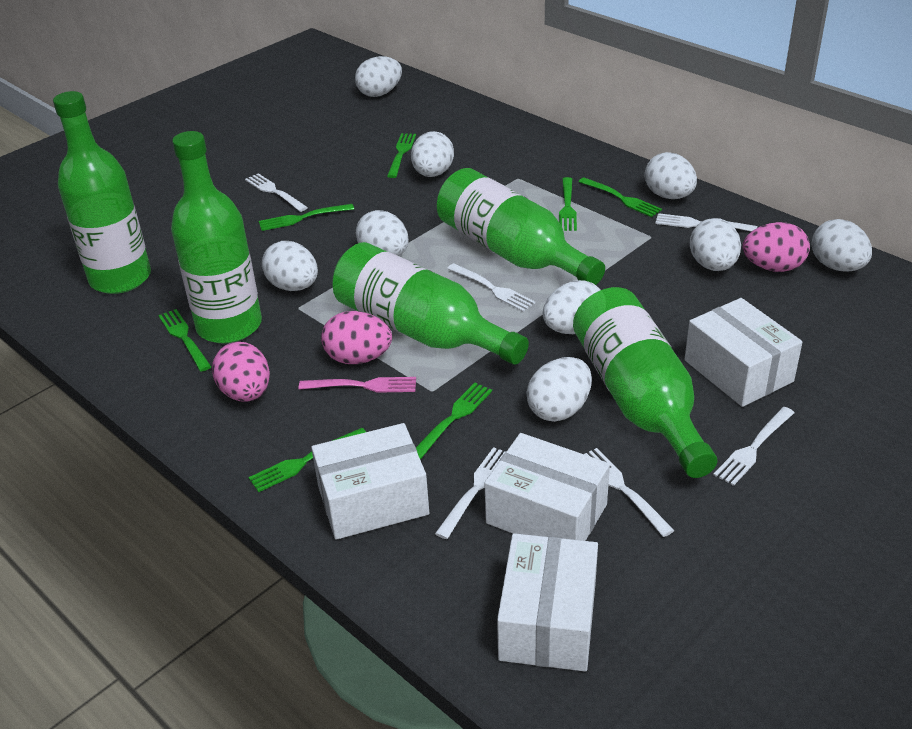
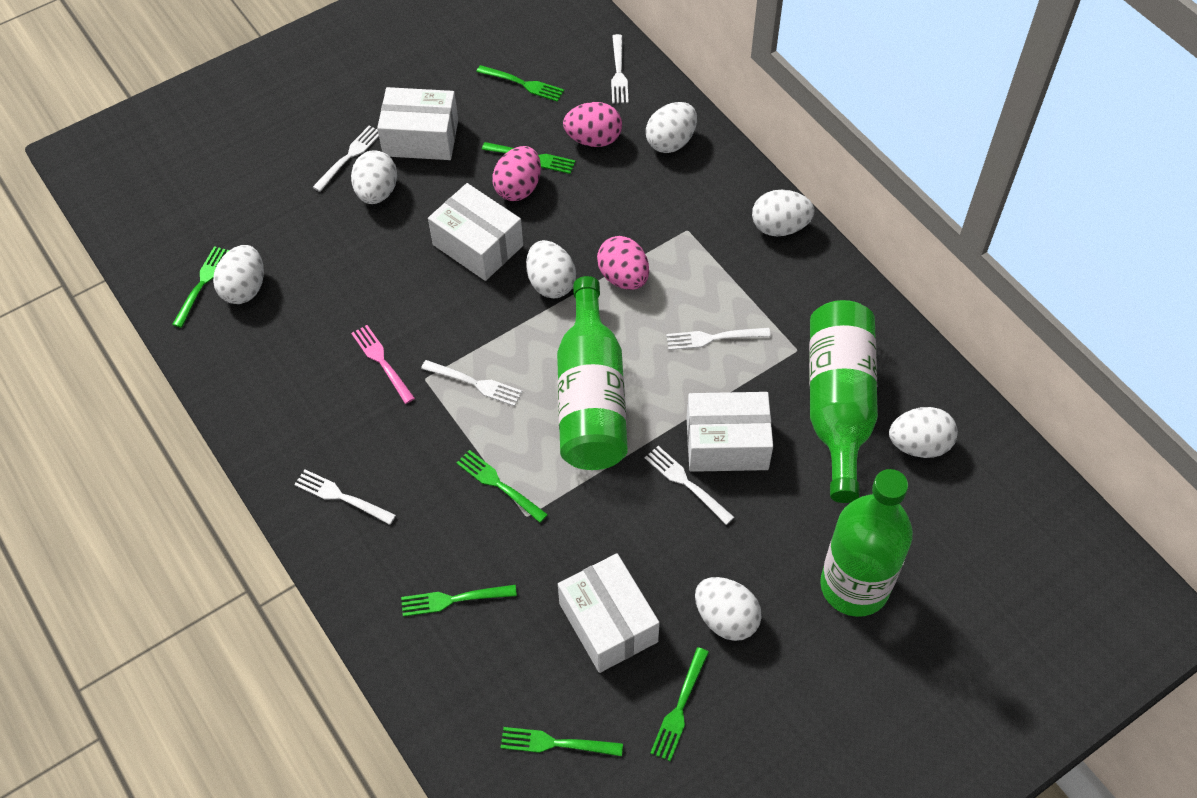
green bottle: 5 -> 3
white egg: 9 -> 7

